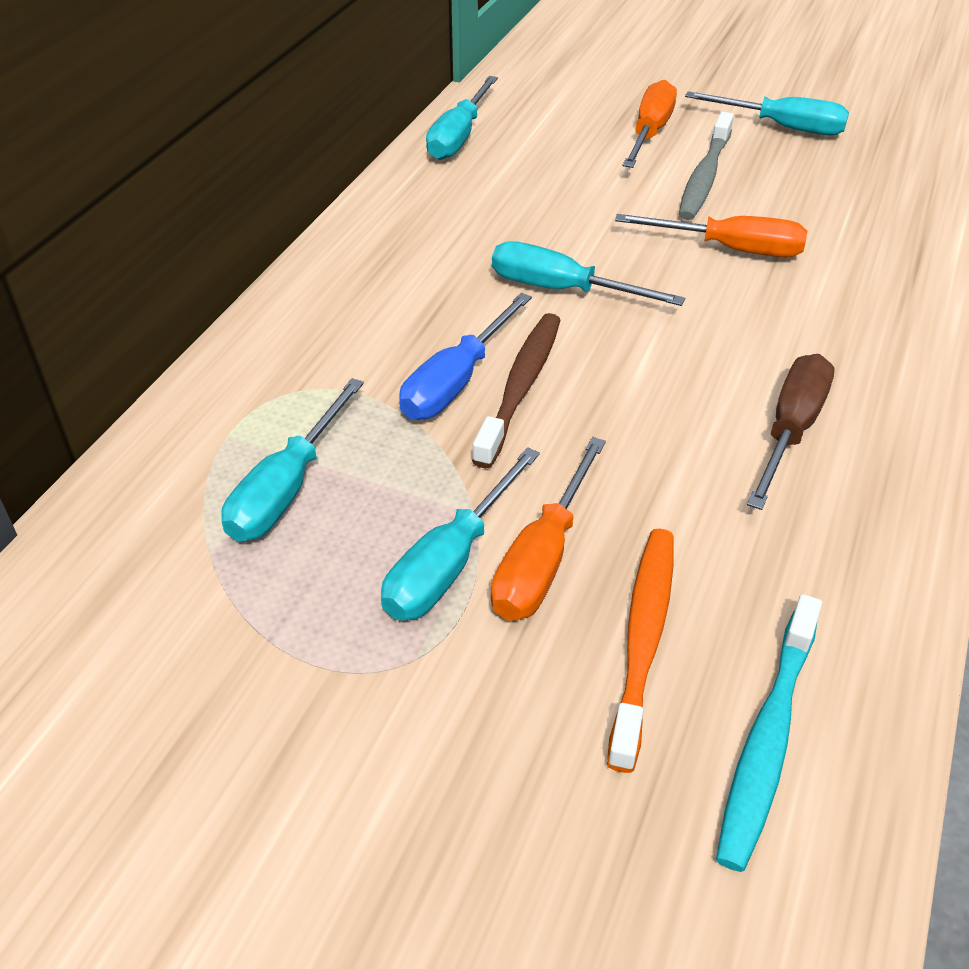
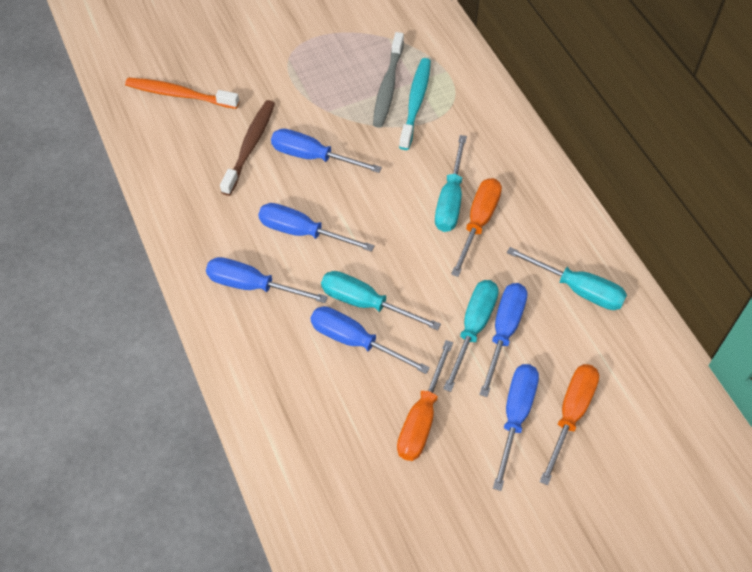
blue screwdriver: 1 -> 6
brown screwdriver: 1 -> 0
turquoise screwdriver: 5 -> 4

